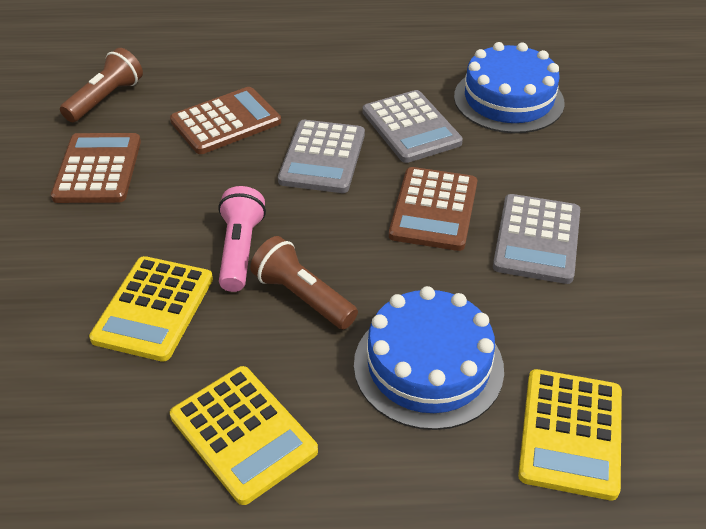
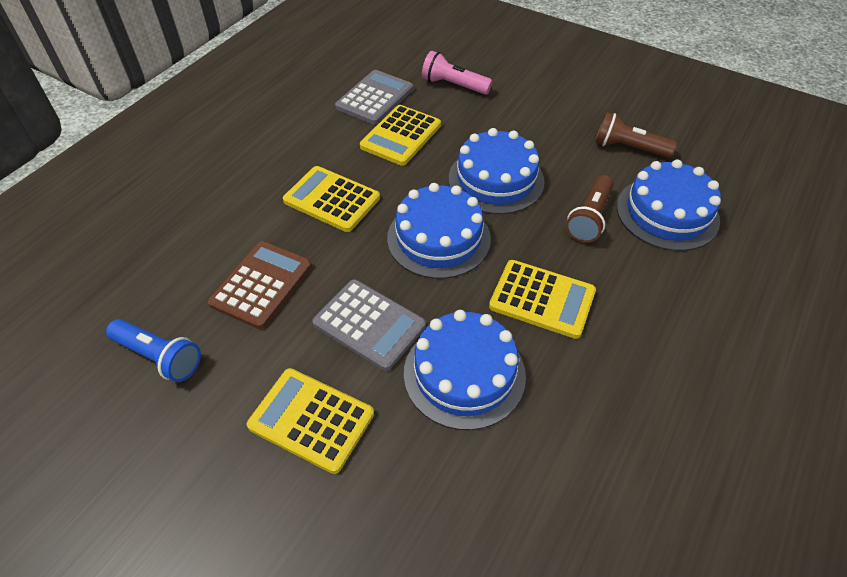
blue cake: 2 -> 4
blue flashlight: 0 -> 1
brown calculator: 3 -> 1
grey calculator: 3 -> 2
yellow calculator: 3 -> 4

